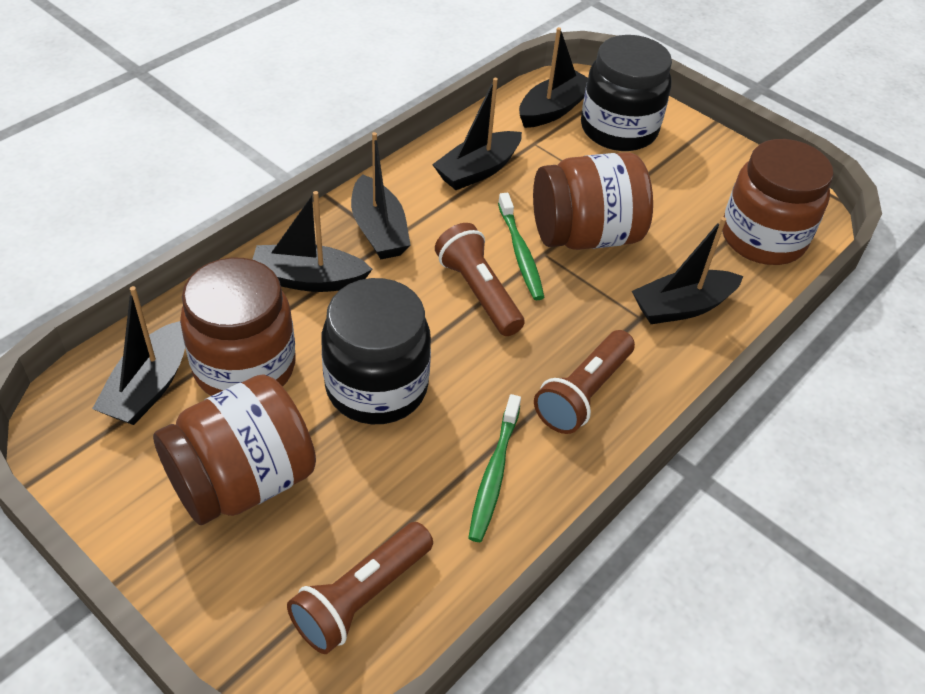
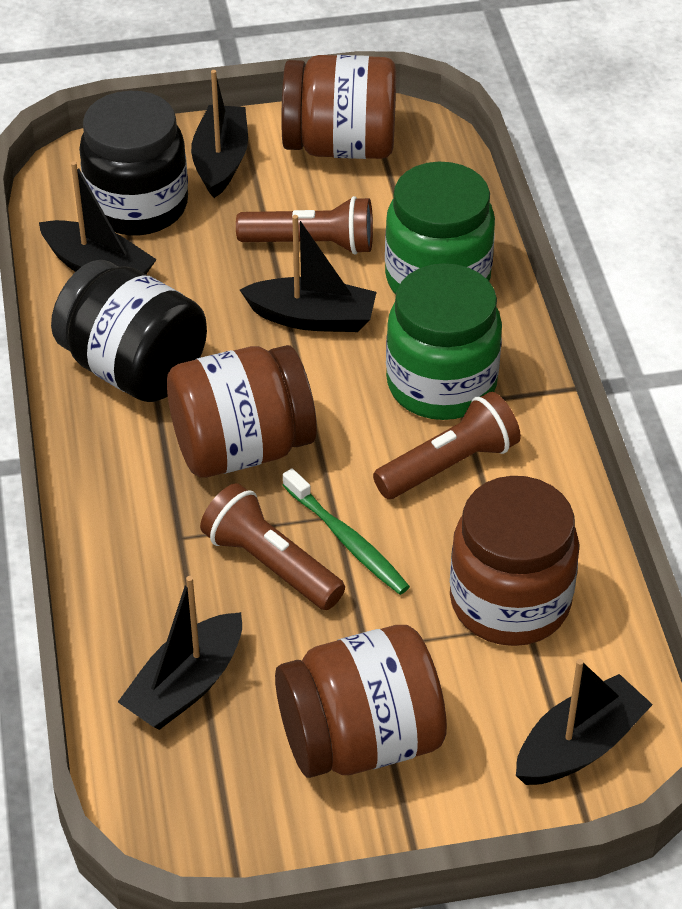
black boat: 6 -> 5
green jar: 0 -> 2
green toothbrush: 2 -> 1

